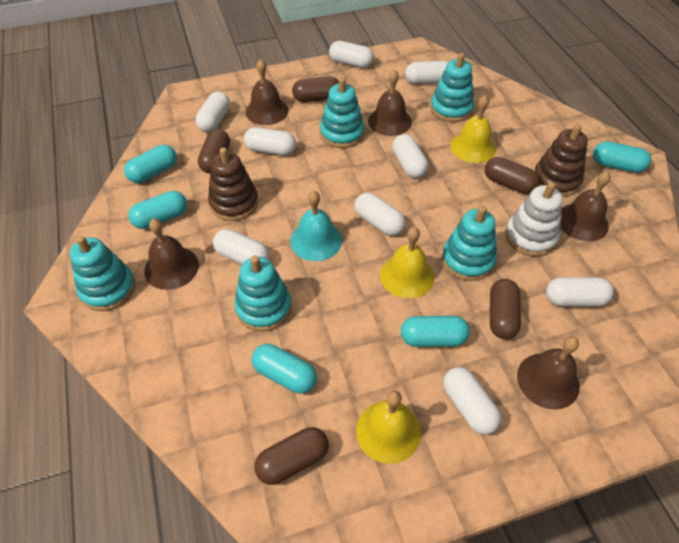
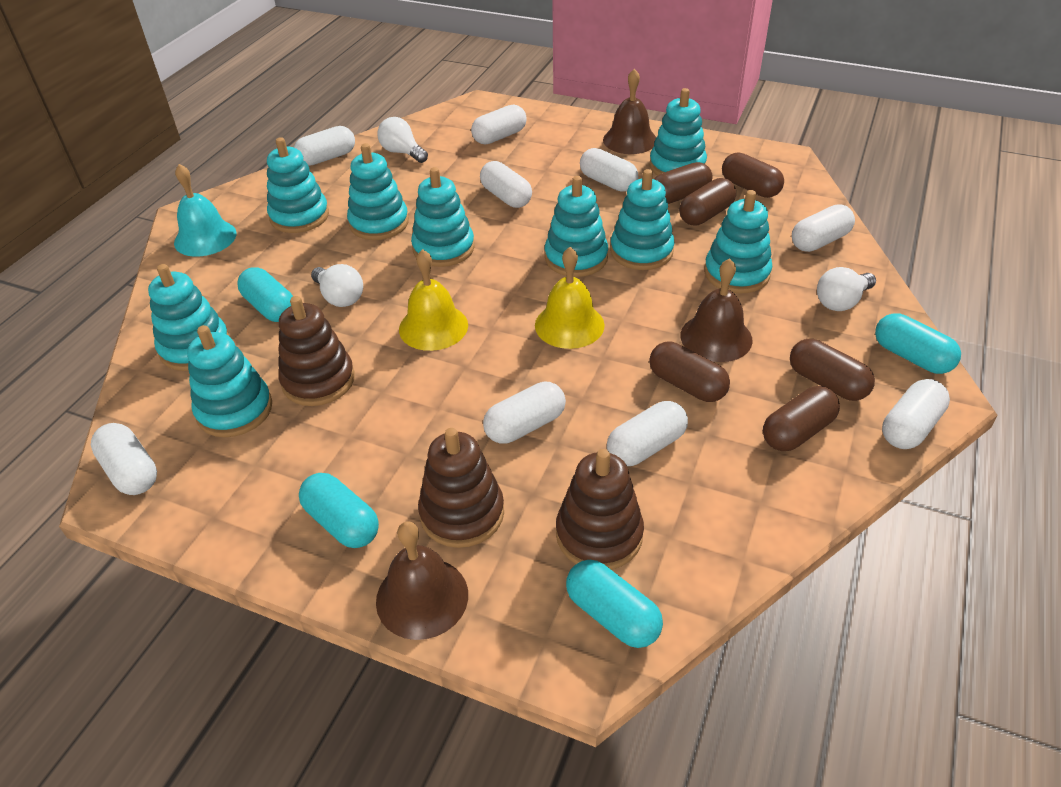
brown bell: 5 -> 3
brown capsule: 5 -> 6
brown stacking toy: 2 -> 3
turquoise capsule: 5 -> 4
turquoise stacking toy: 5 -> 9
white light bulb: 0 -> 3
white stacking toy: 1 -> 0
yellow bell: 3 -> 2

